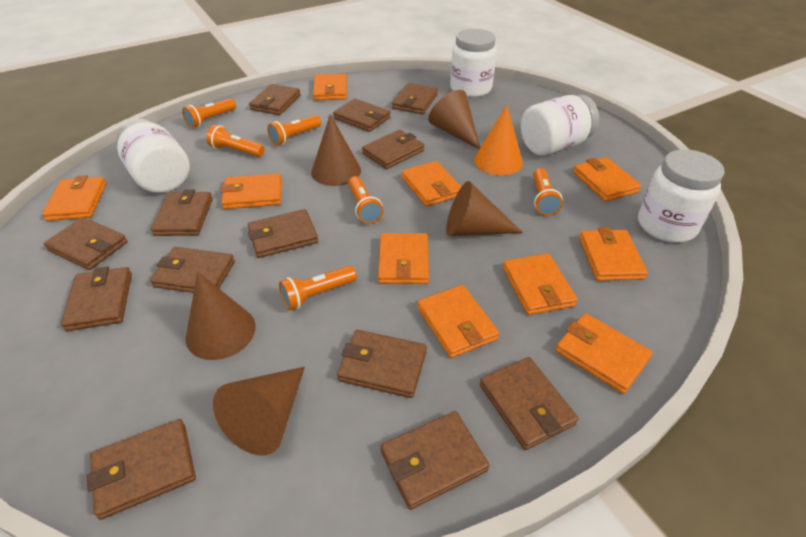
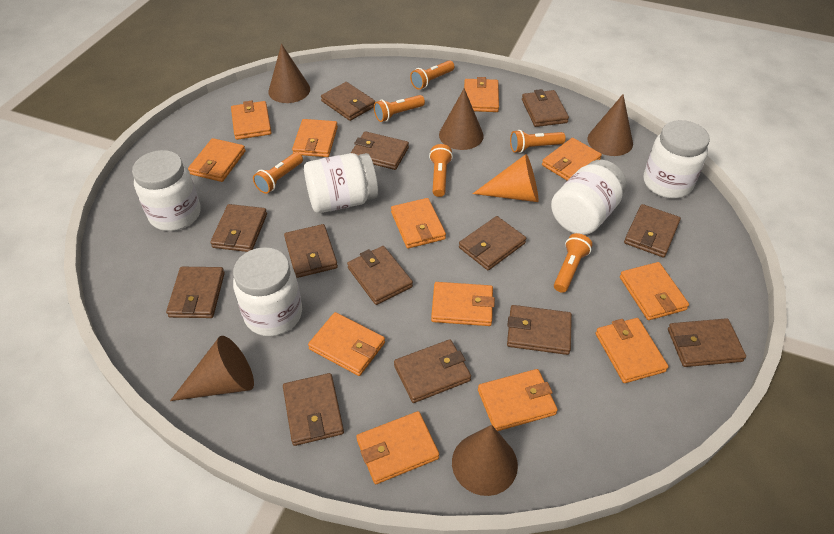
orange wallet: 10 -> 12
white jar: 4 -> 5

